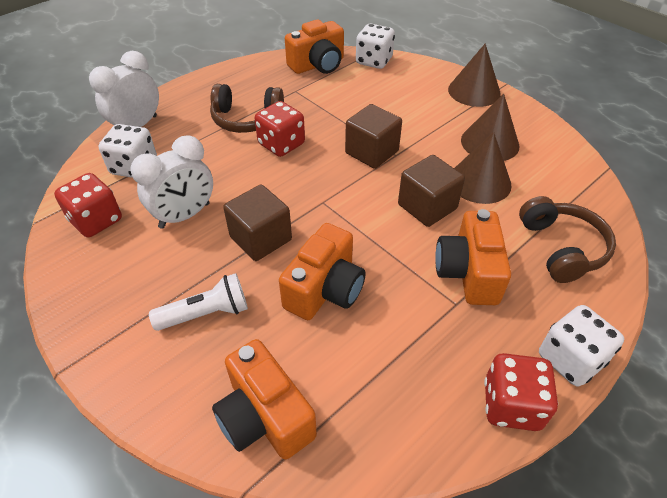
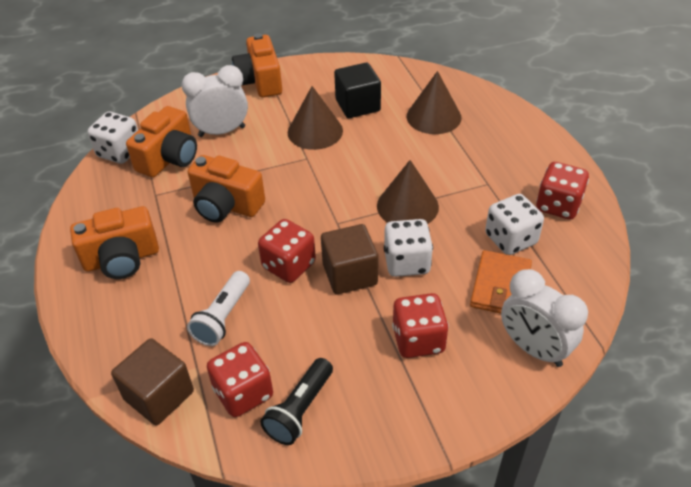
black cube: 0 -> 1
black flashlight: 0 -> 1
brown cube: 3 -> 2
brown headphones: 2 -> 0
orange wallet: 0 -> 1
red dice: 3 -> 4

